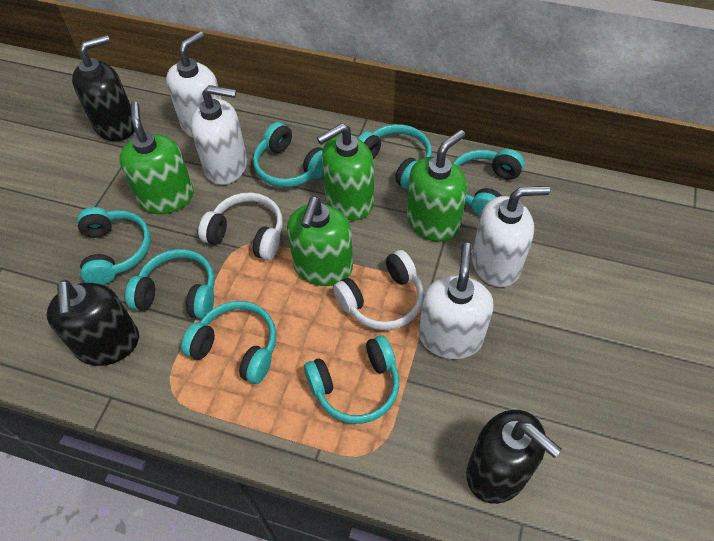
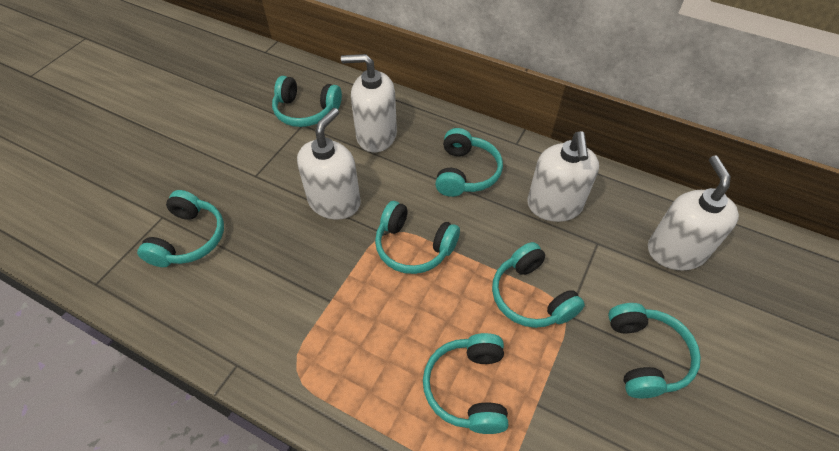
black soap dispenser: 3 -> 0
green soap dispenser: 4 -> 0
white headphones: 2 -> 0

